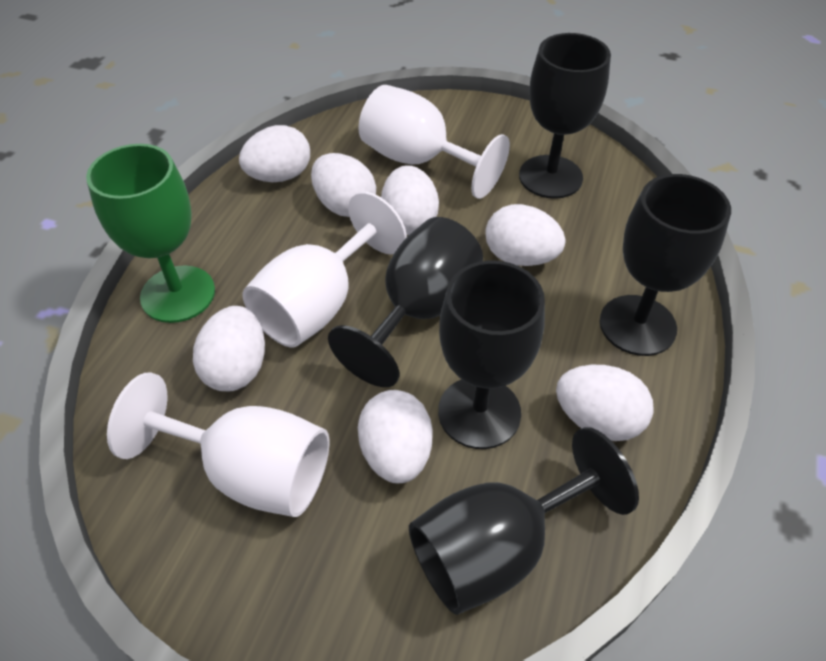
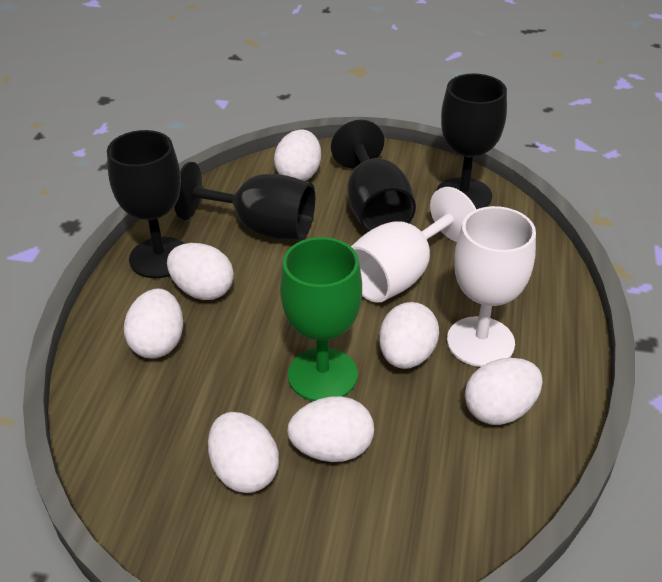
black goblet: 5 -> 4
white goblet: 3 -> 2

